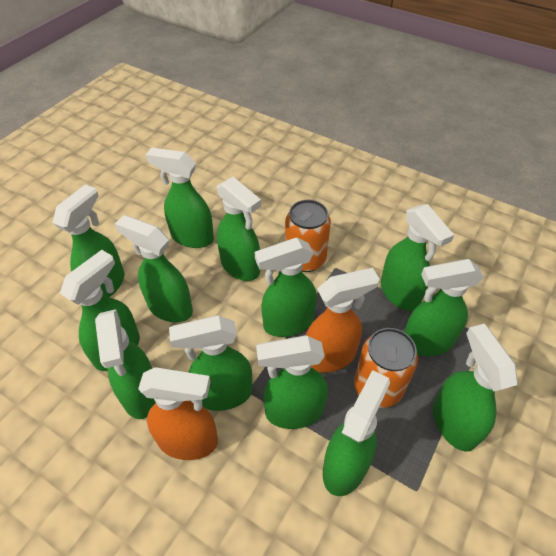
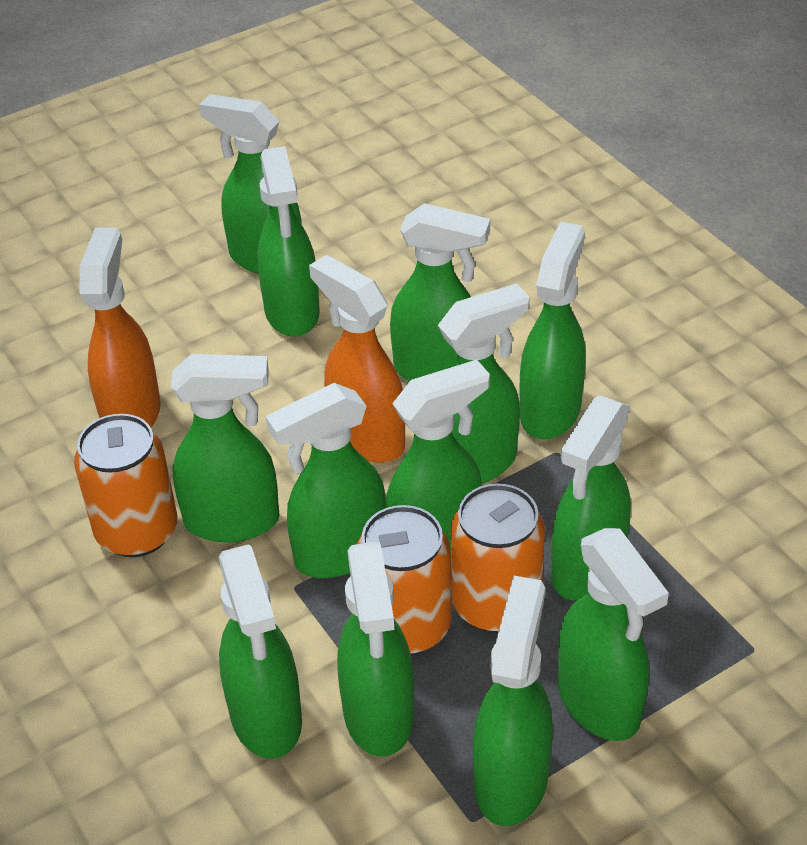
orange can: 2 -> 3

